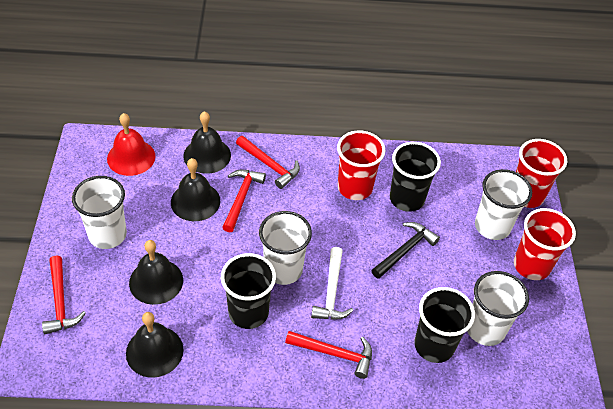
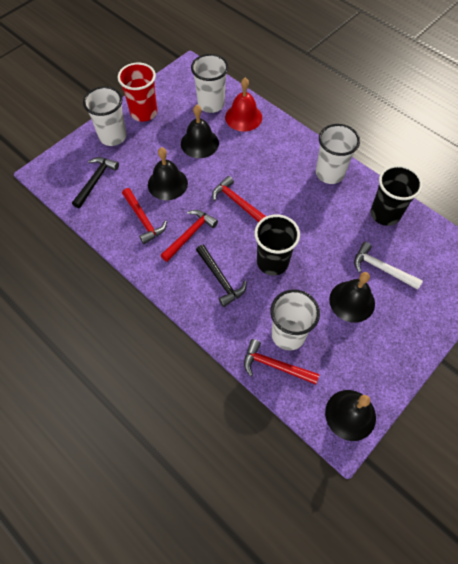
black cup: 3 -> 2
black hammer: 1 -> 2
red cup: 3 -> 1

